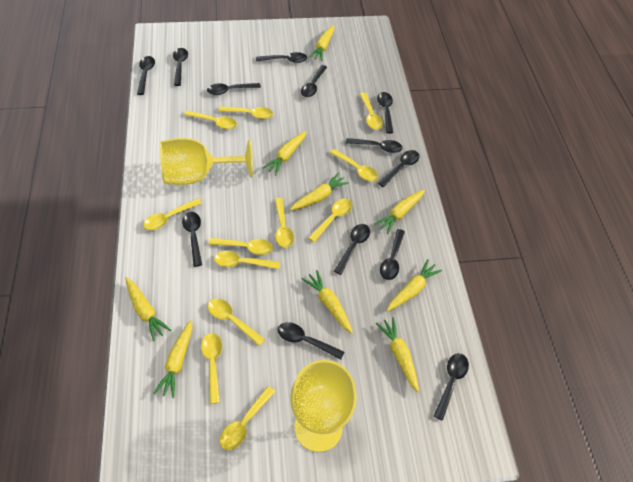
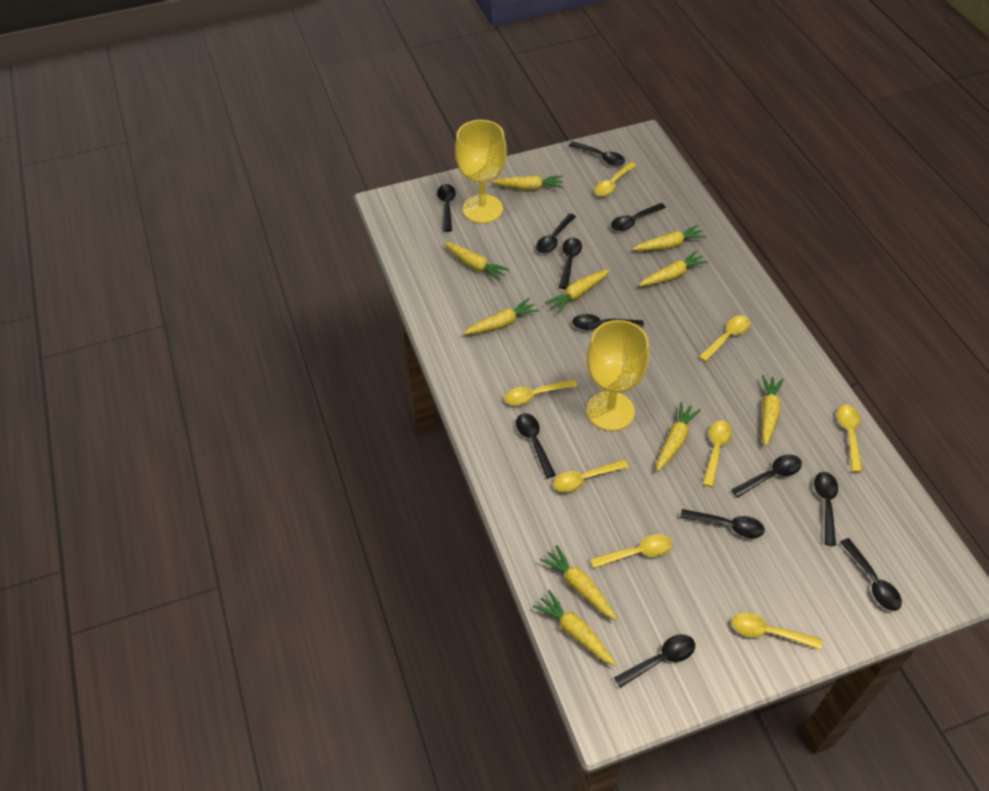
black spoon: 13 -> 12
yellow carrot: 9 -> 10
yellow spoon: 12 -> 8

